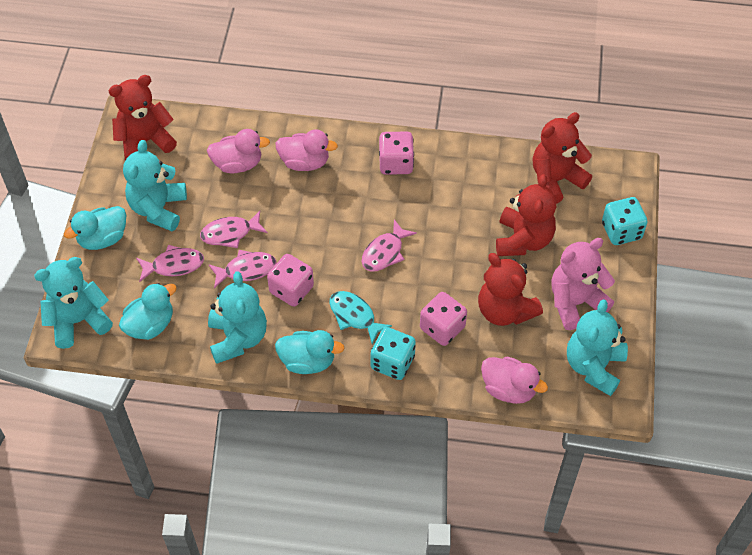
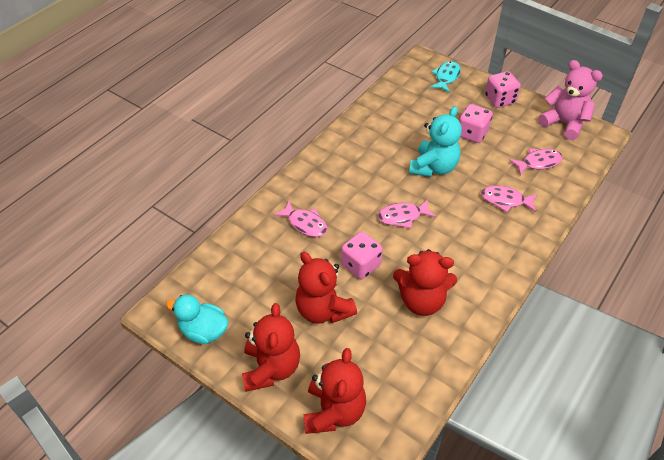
pink duck: 3 -> 0
turquoise dice: 2 -> 0
turquoise duck: 3 -> 1
turquoise teddy bear: 4 -> 1

